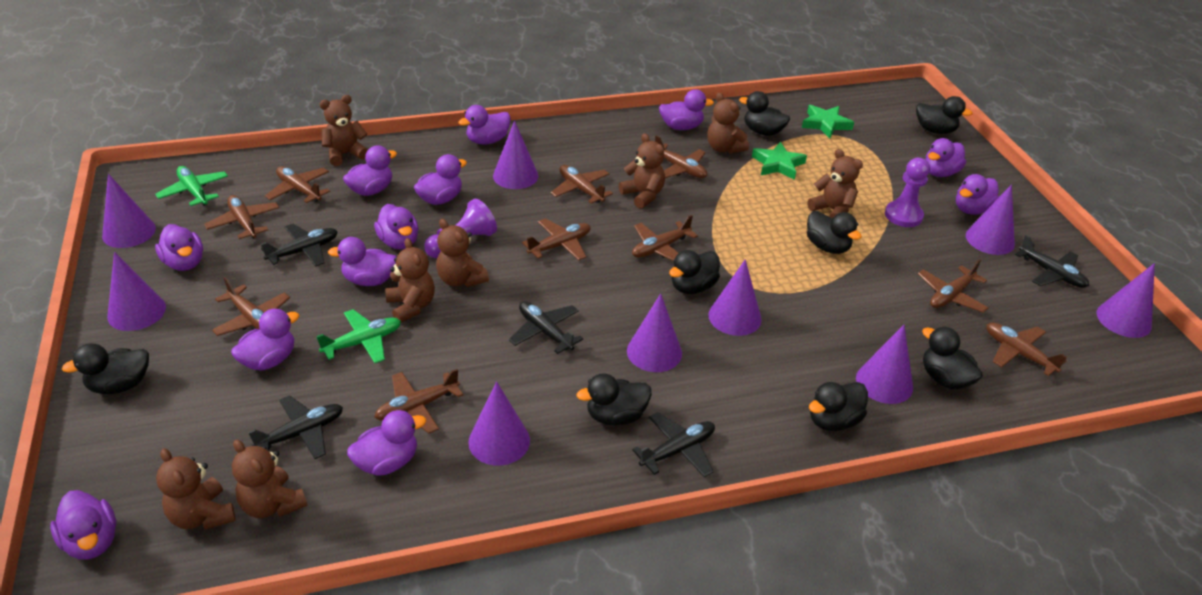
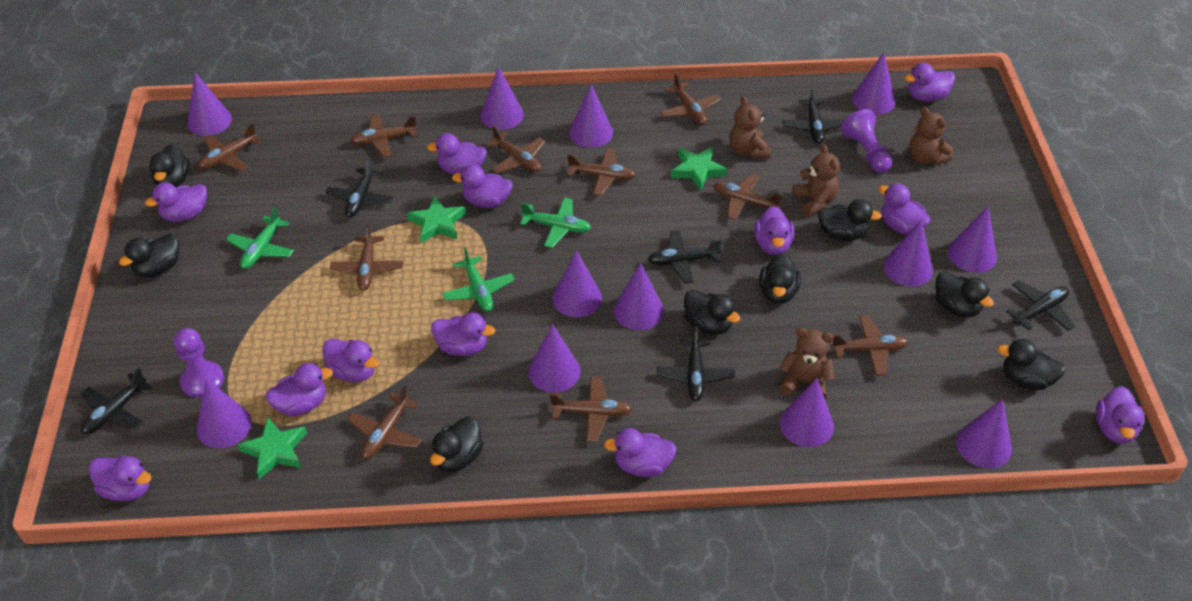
black plane: 5 -> 6
brown teddy bear: 8 -> 4
green plane: 2 -> 3
green star: 2 -> 3
purple cone: 9 -> 12

